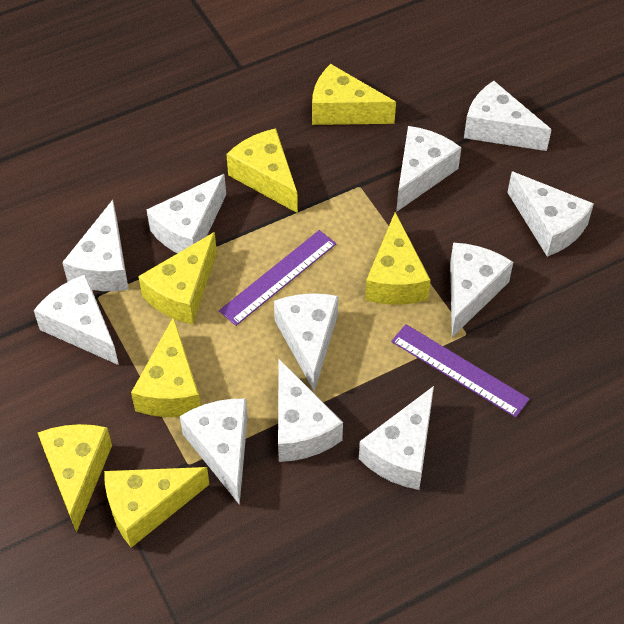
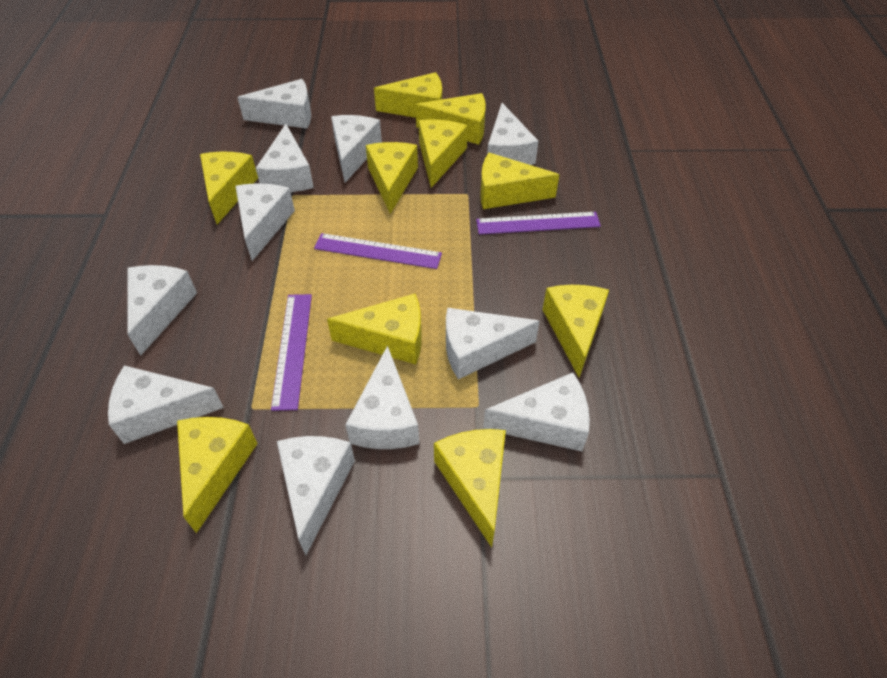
purple ruler: 2 -> 3
yellow cheese: 7 -> 10

